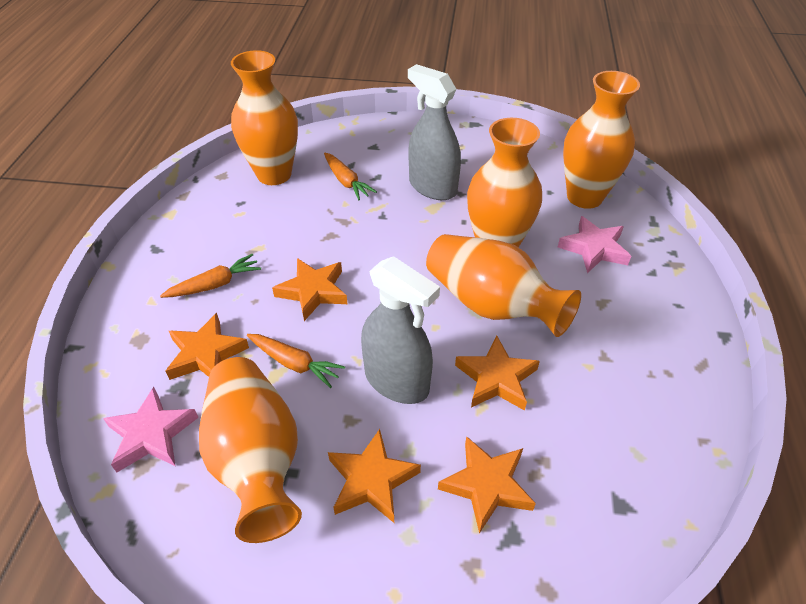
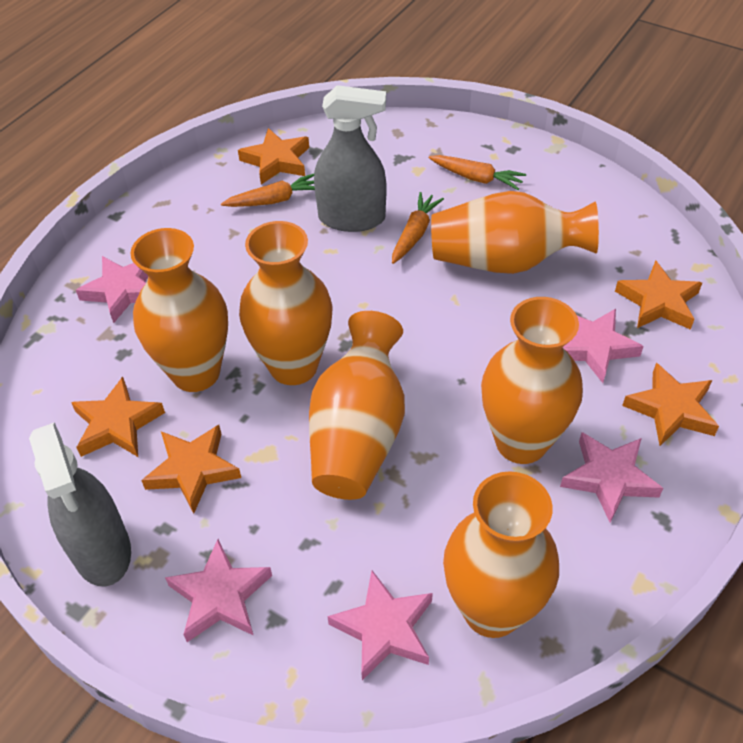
orange vase: 5 -> 6
pink star: 2 -> 5

